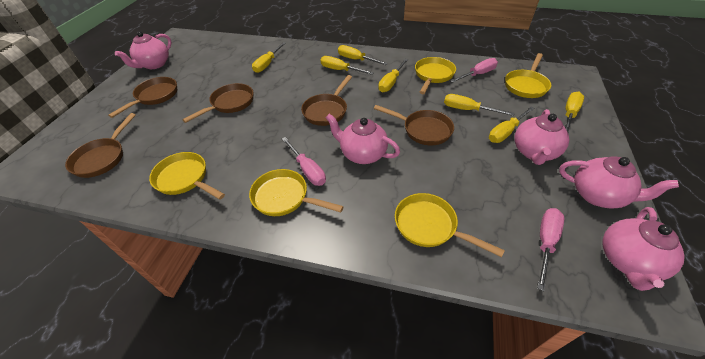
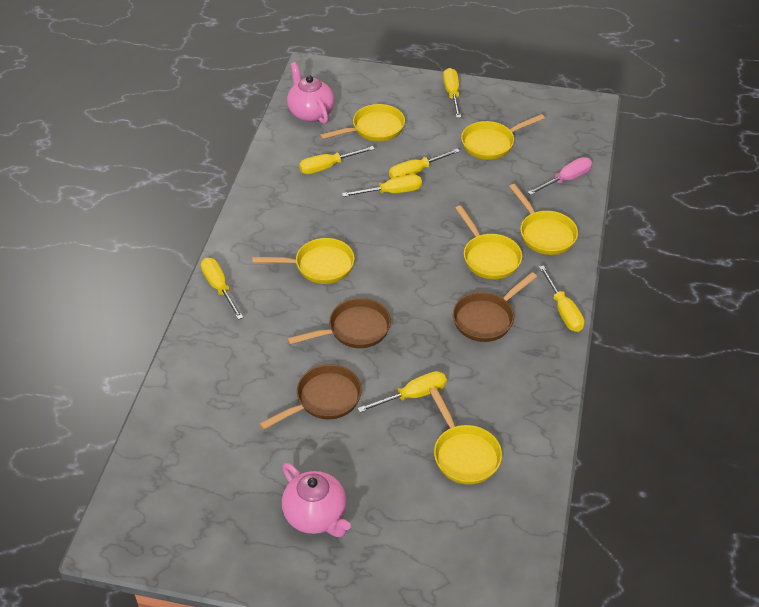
brown pan: 5 -> 3
pink screwdriver: 3 -> 1
pink teapot: 5 -> 2
yellow pan: 5 -> 6

